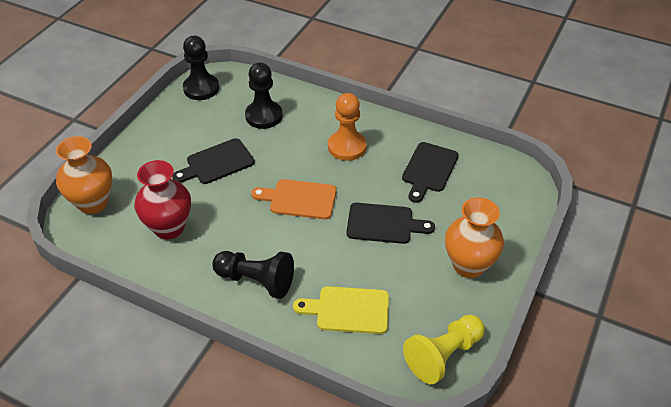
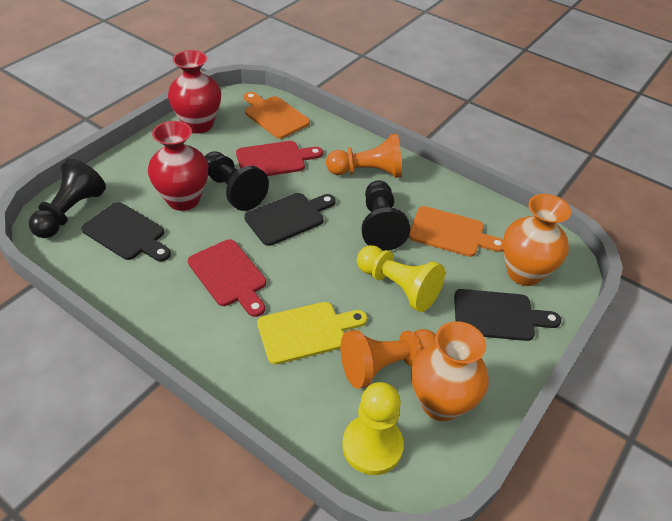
orange cutting board: 1 -> 2
orange pawn: 1 -> 2
red cutting board: 0 -> 2
red vase: 1 -> 2
yellow pawn: 1 -> 2

